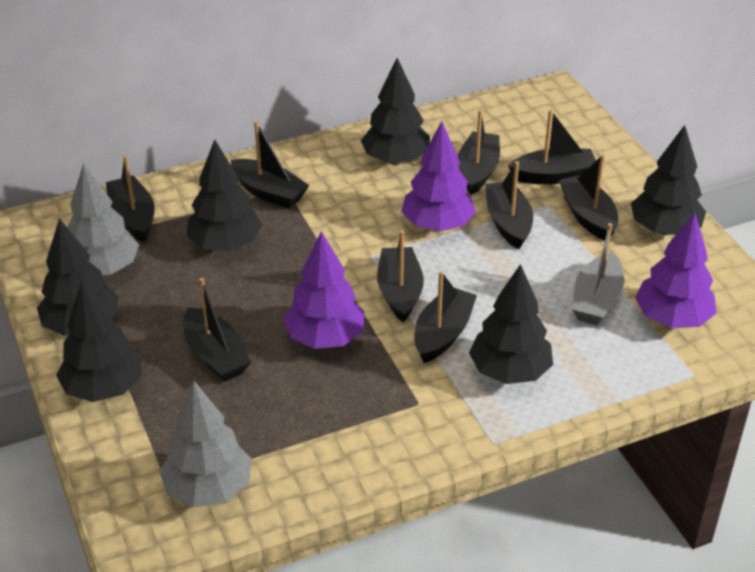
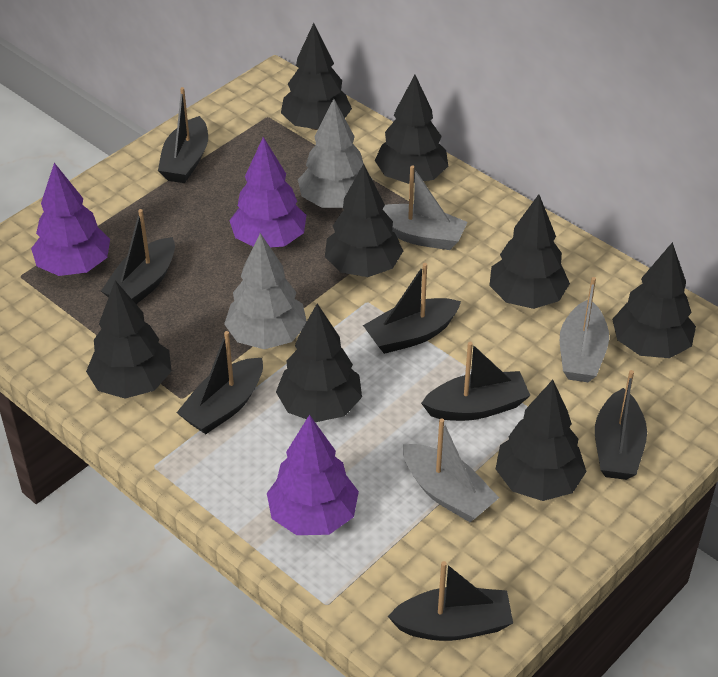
black boat: 9 -> 7
black tree: 6 -> 8
grey boat: 1 -> 3

